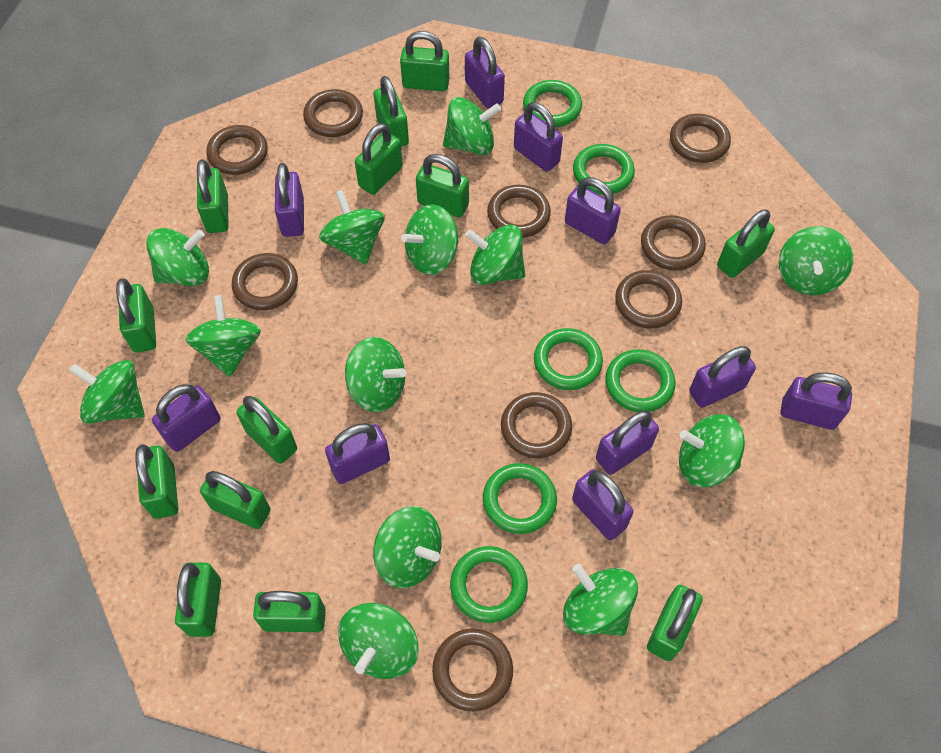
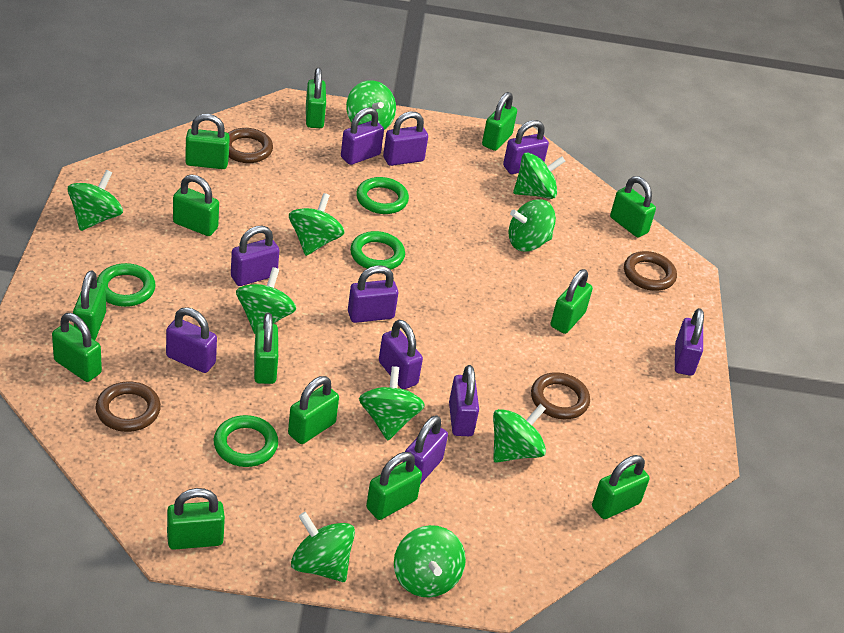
brown ring: 9 -> 4
green ring: 6 -> 4
green spinning top: 13 -> 10

